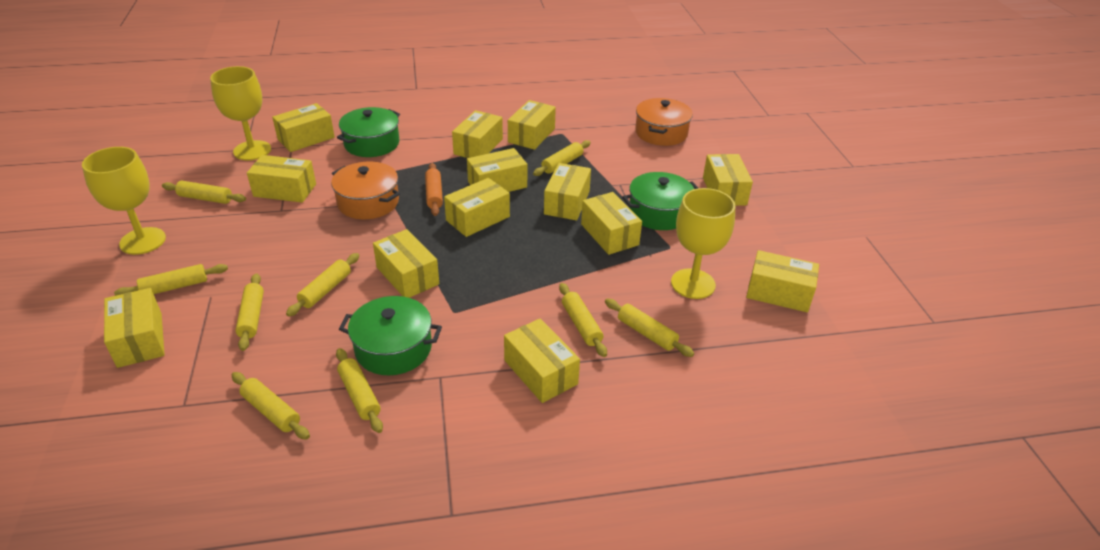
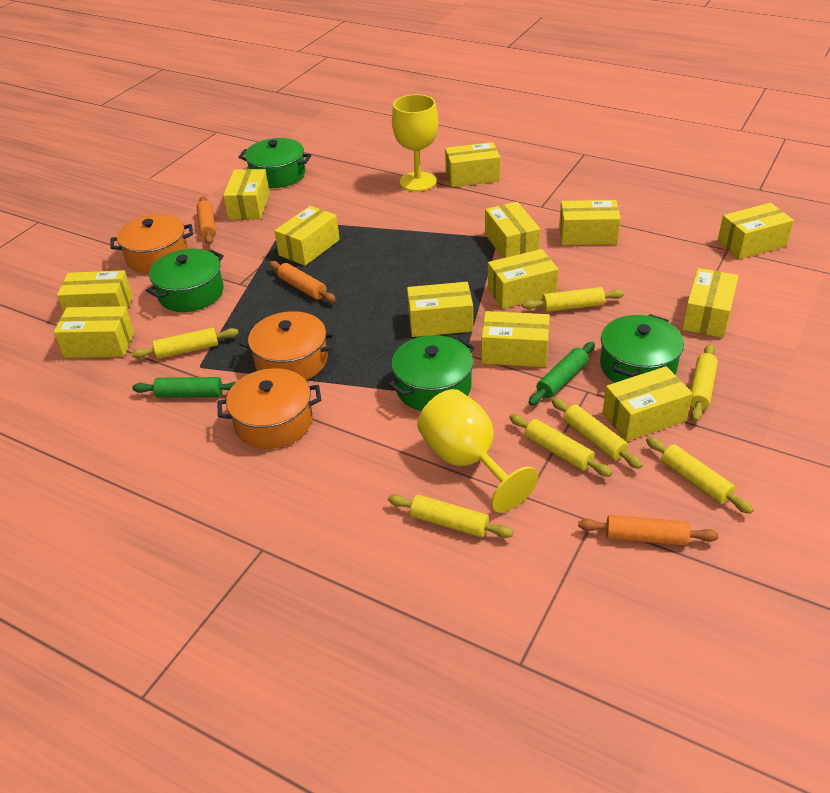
green pot: 3 -> 4
green rolling pin: 0 -> 2
orange pot: 2 -> 3
orange rolling pin: 1 -> 3
yellow goblet: 3 -> 2
yellow rolling pin: 9 -> 7

